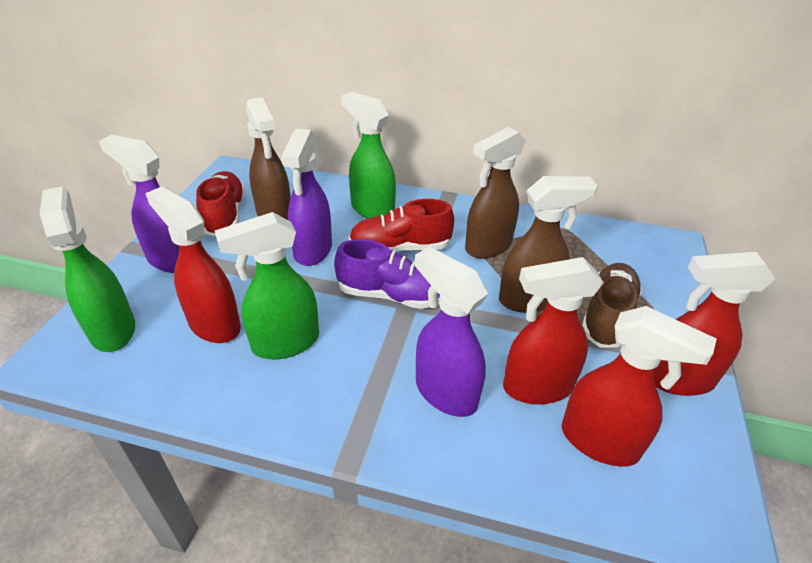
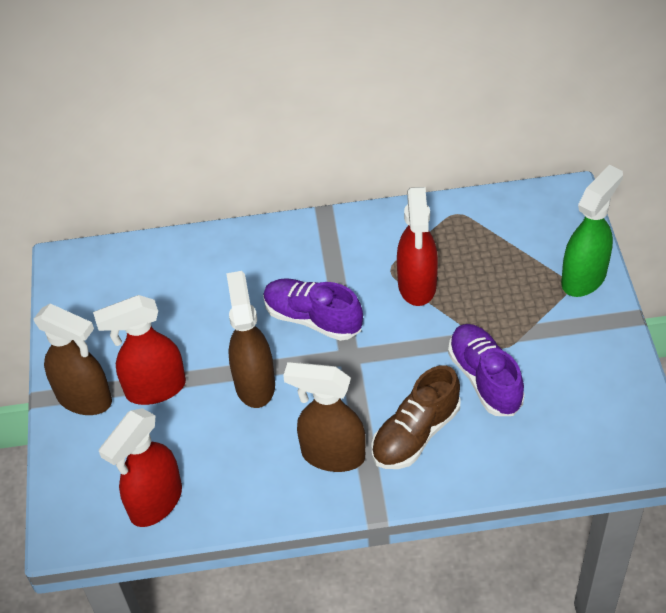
green spray bottle: 3 -> 1
purple shoe: 1 -> 2
purple spray bottle: 3 -> 0
red shoe: 2 -> 0
red spray bottle: 4 -> 3

